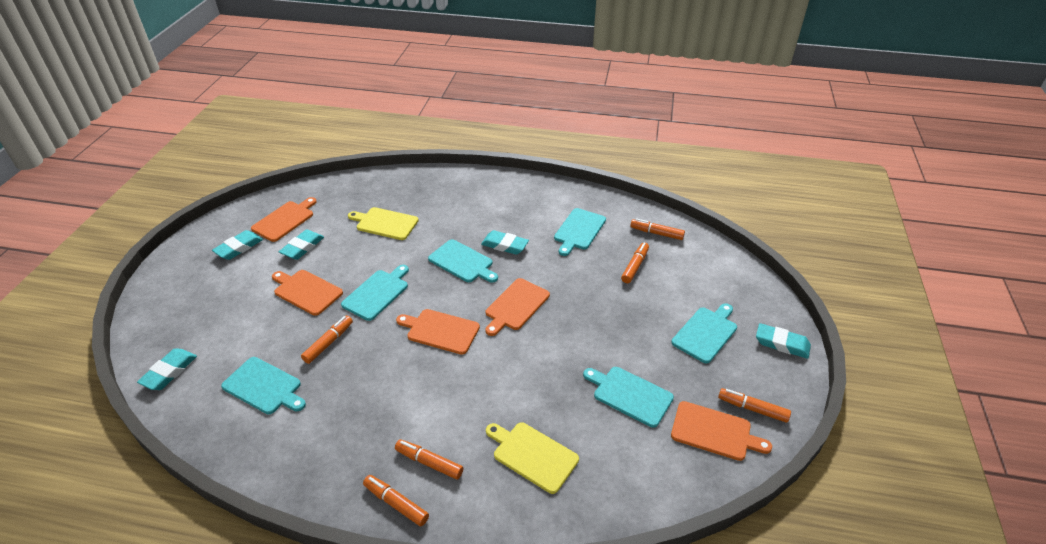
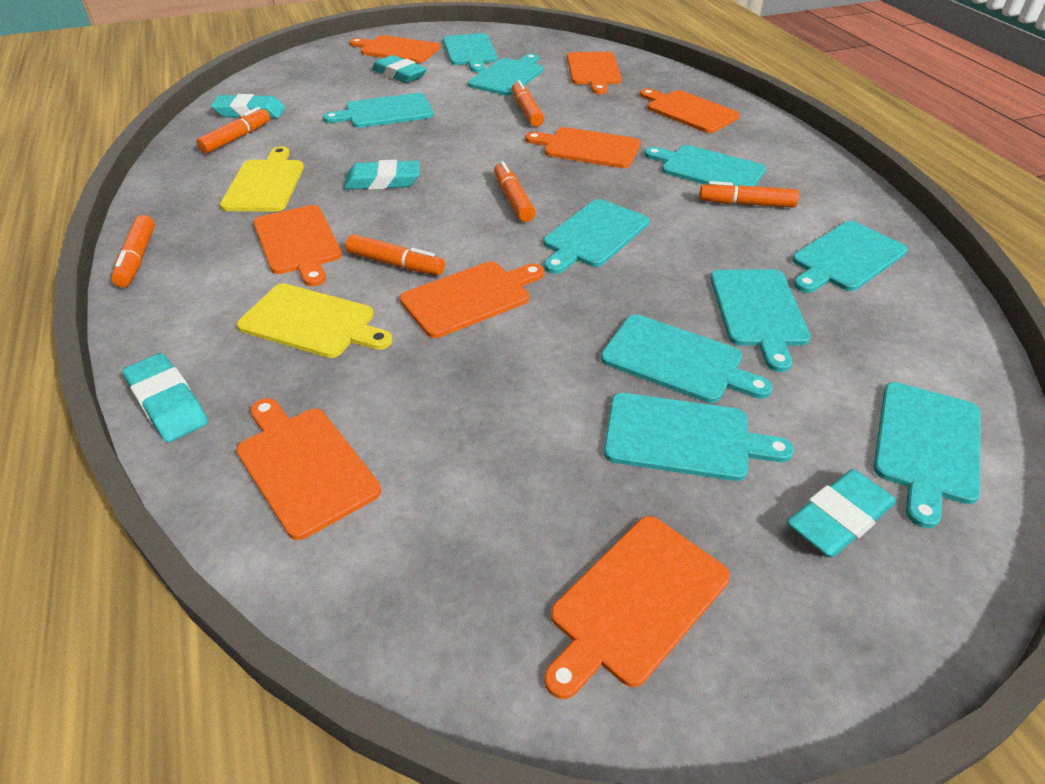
orange cutting board: 5 -> 8
turquoise cutting board: 6 -> 10

